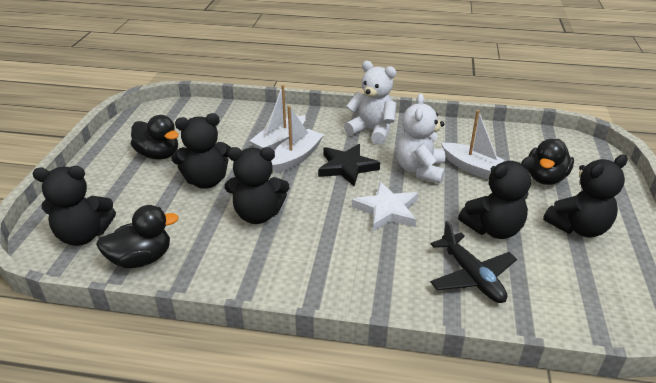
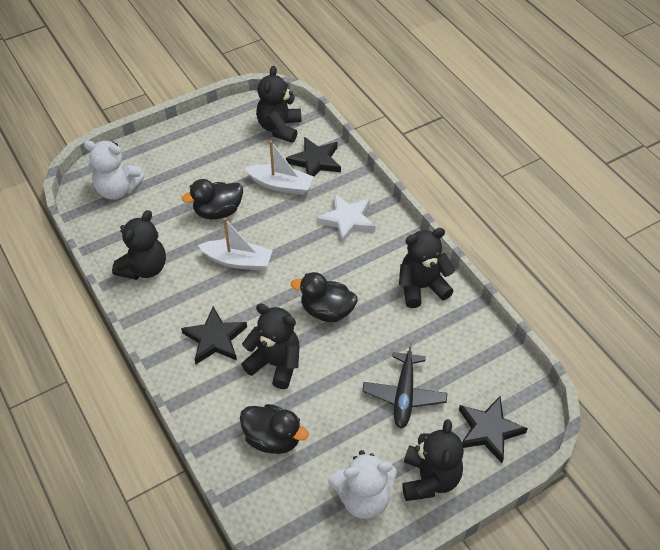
black star: 1 -> 3
white boat: 3 -> 2

